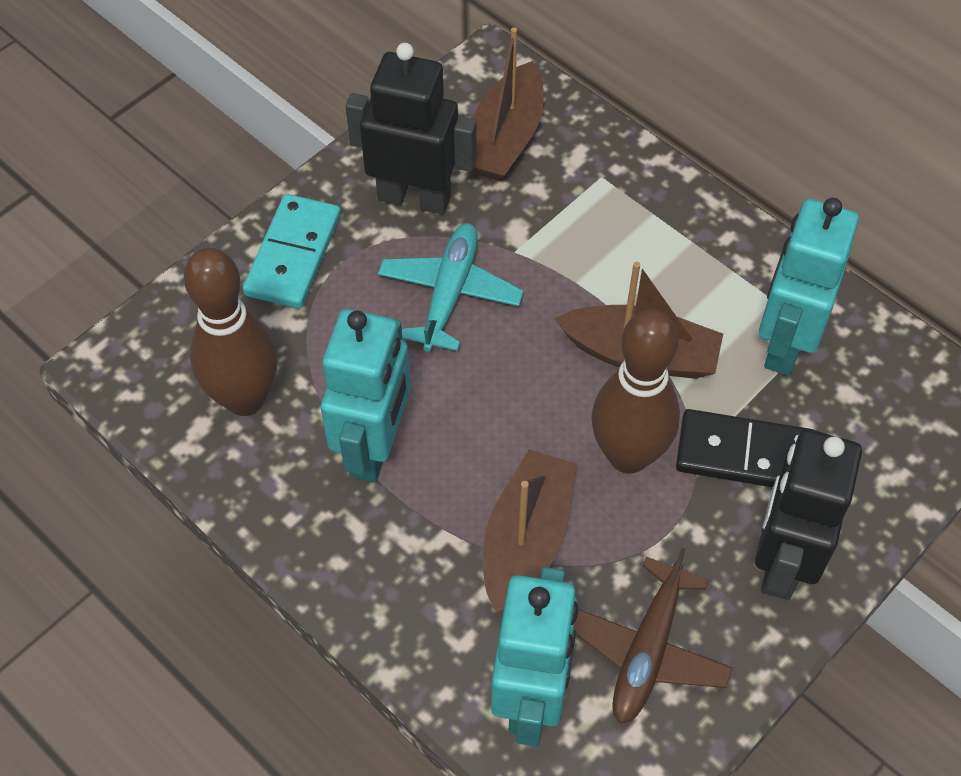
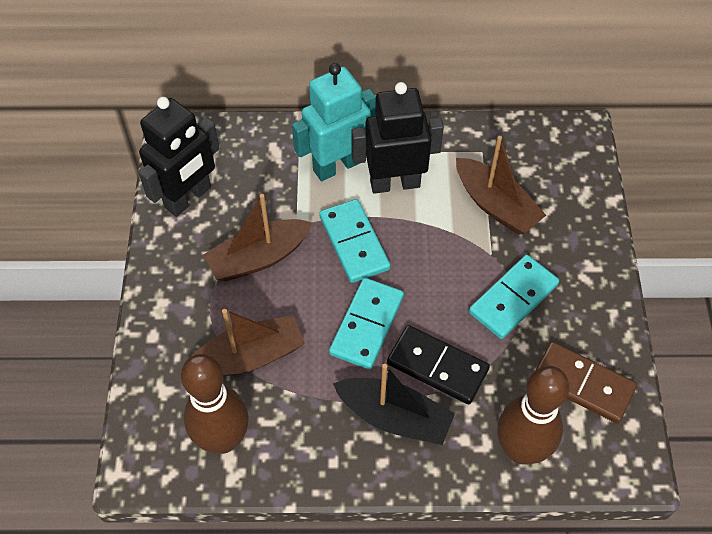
black boat: 0 -> 1
brown domino: 0 -> 1
brown plane: 1 -> 0
turquoise domino: 1 -> 3
turquoise plane: 1 -> 0
turquoise robot: 3 -> 1

